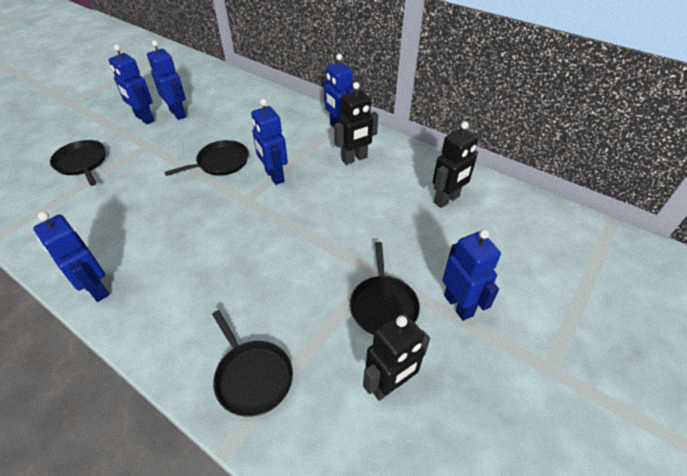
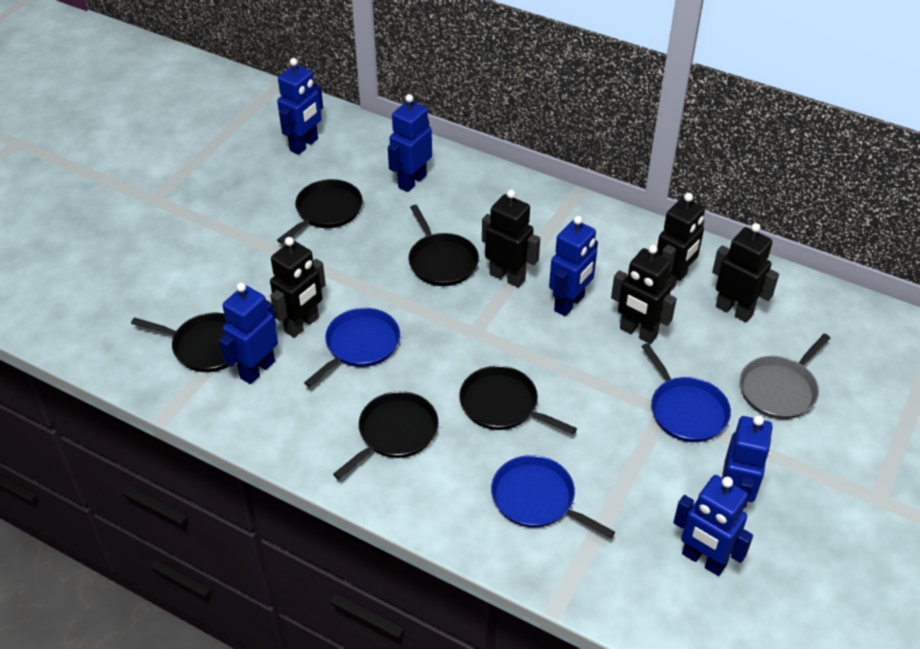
black pan: 4 -> 5
black robot: 3 -> 5
blue pan: 0 -> 3
grey pan: 0 -> 1

